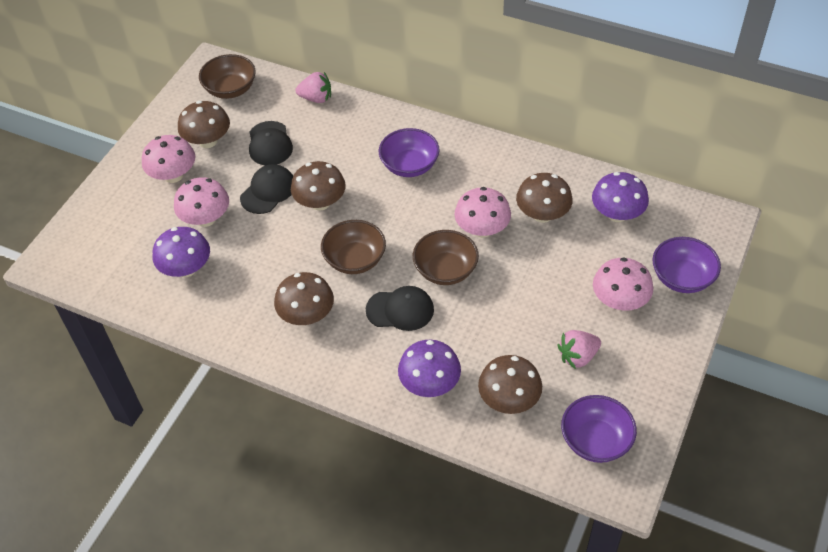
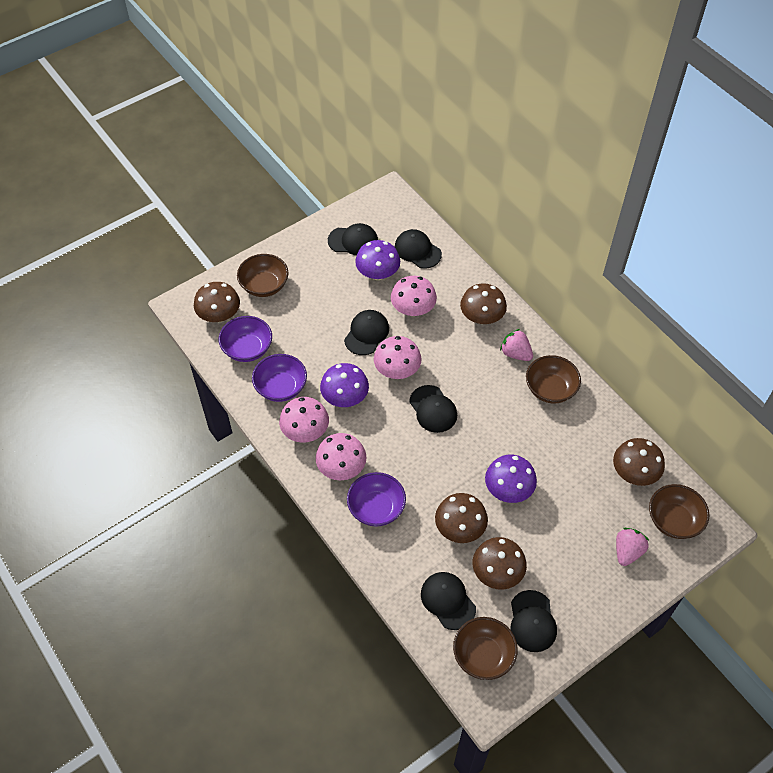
black cap: 3 -> 6
brown bowl: 3 -> 4

